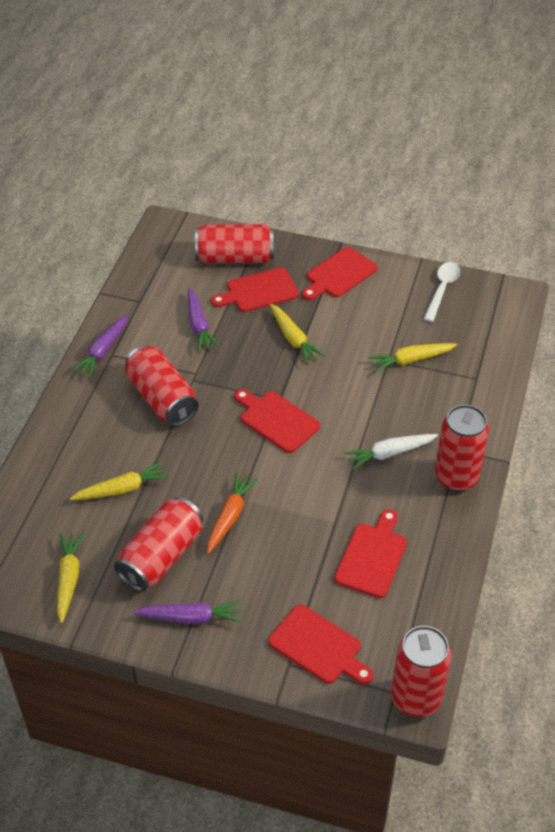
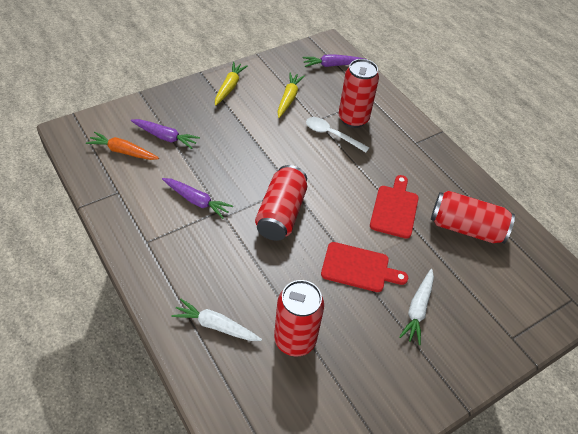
red can: 5 -> 4
red cutting board: 5 -> 2
white carrot: 1 -> 2
yellow carrot: 4 -> 2

